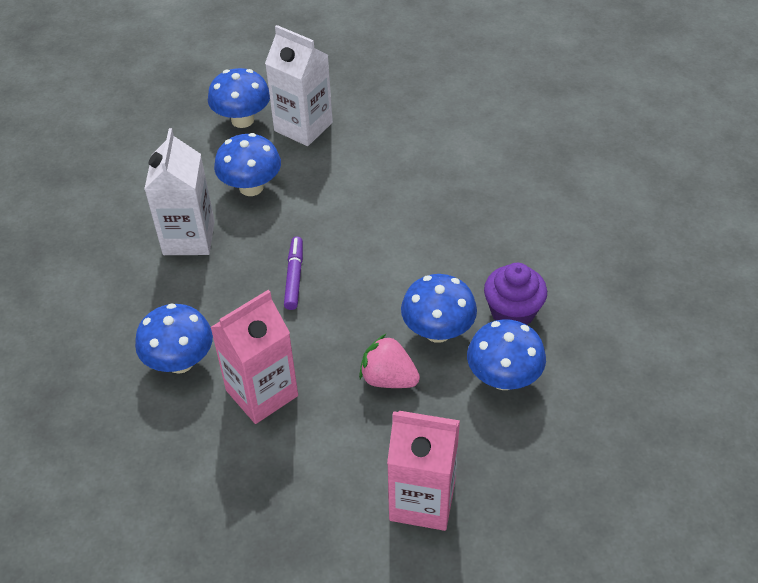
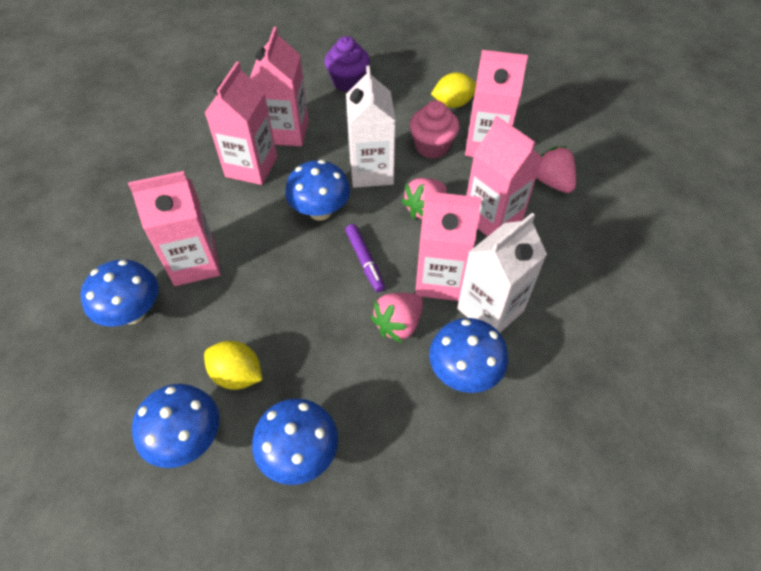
pink carton: 2 -> 6
pink cupcake: 0 -> 1
pink strawberry: 1 -> 3
yellow lemon: 0 -> 2

